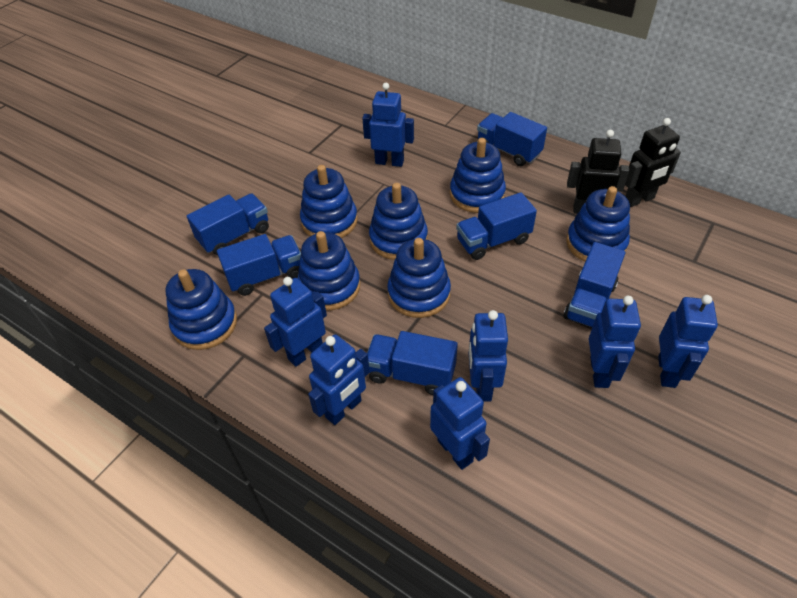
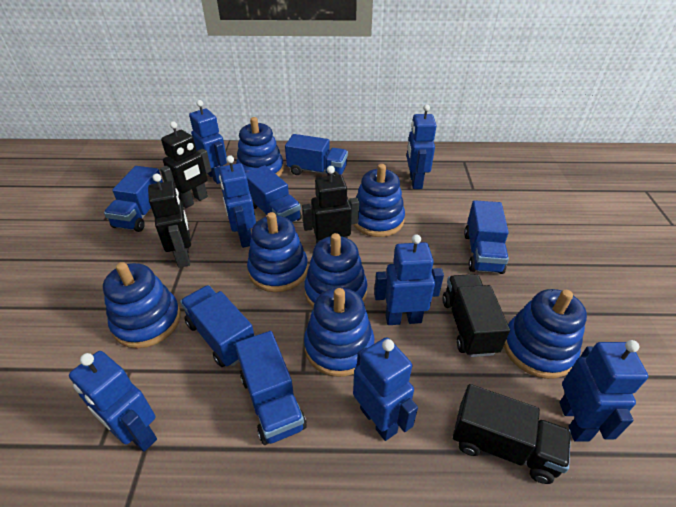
black robot: 2 -> 3
black truck: 0 -> 2

